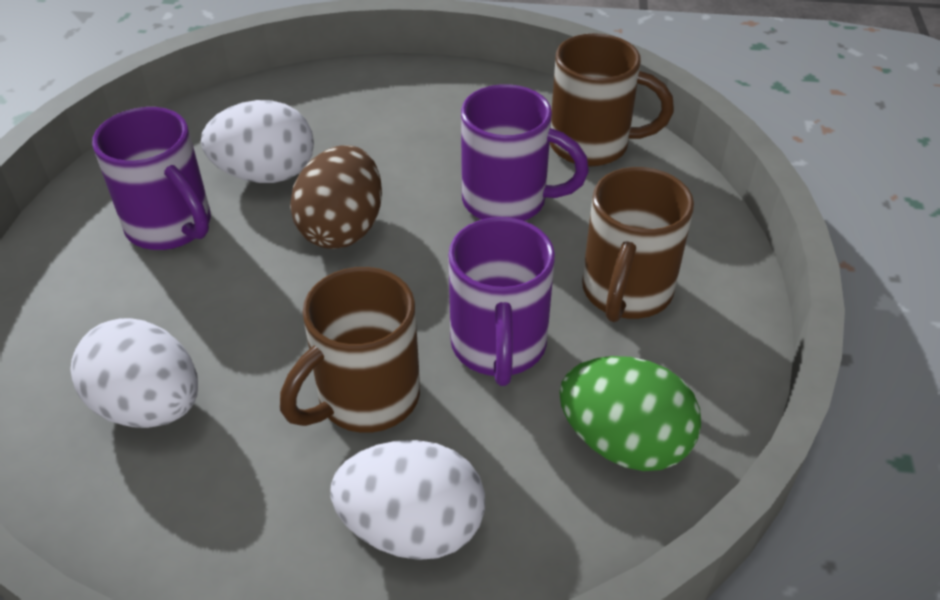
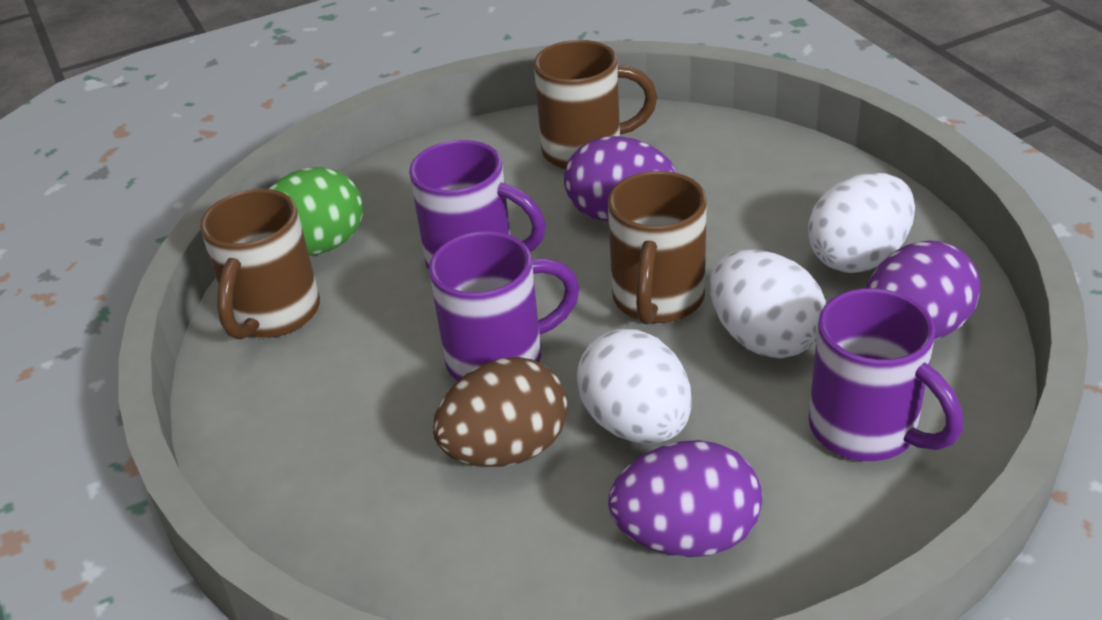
purple egg: 0 -> 3

